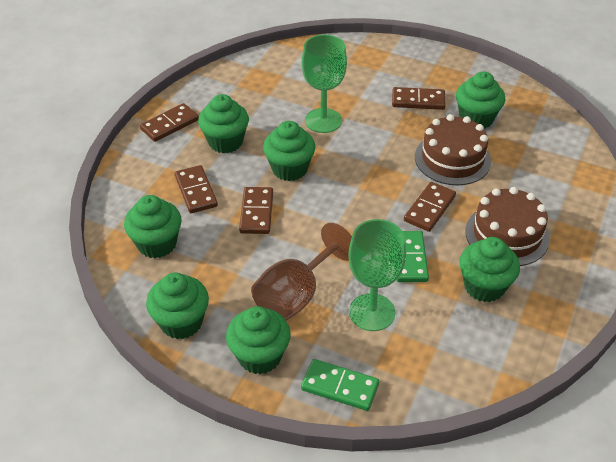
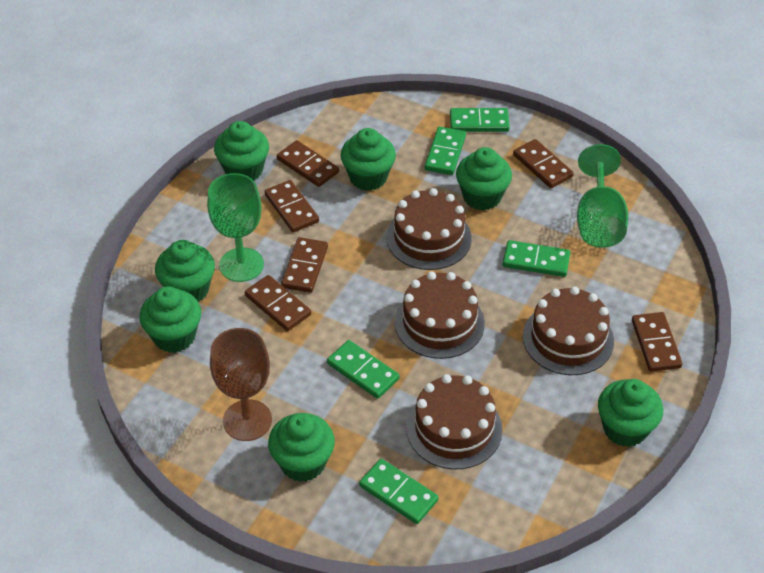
brown cake: 2 -> 4
brown domino: 5 -> 6
green domino: 2 -> 5

